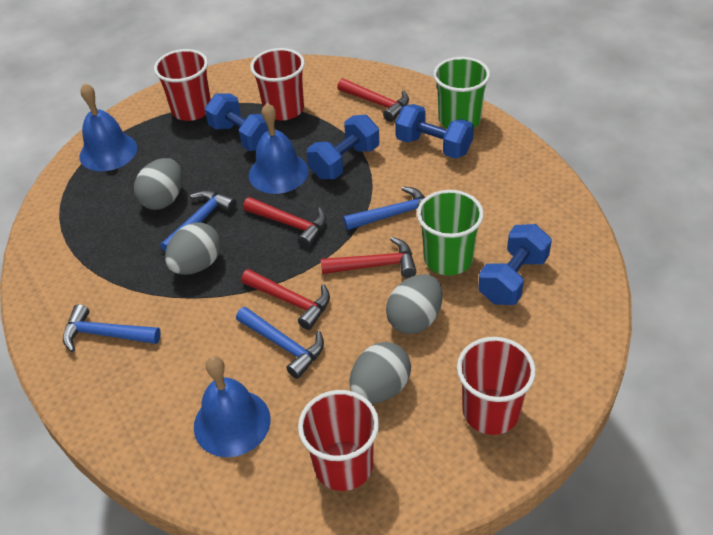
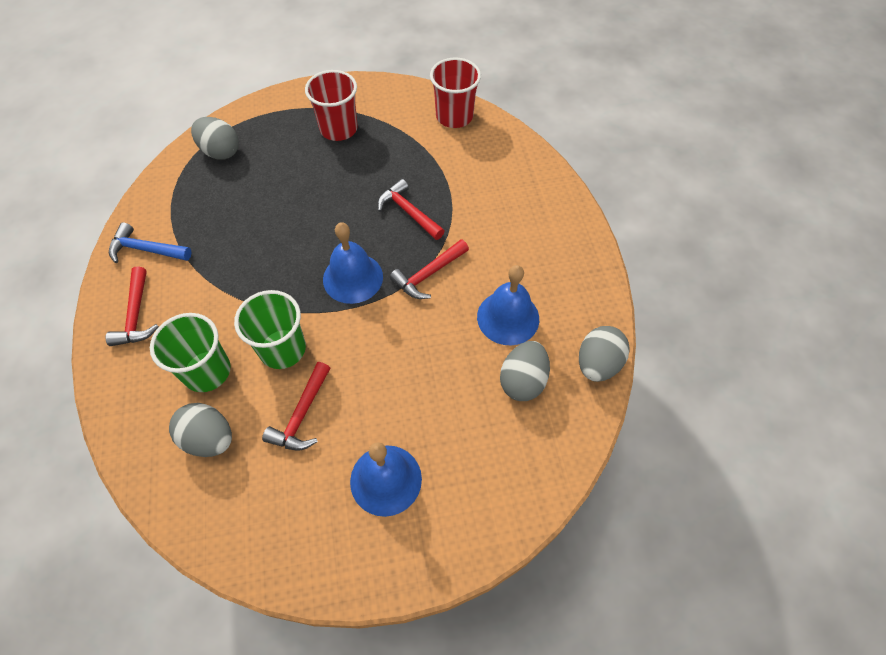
blue dumbbell: 4 -> 0
blue hammer: 4 -> 1
red cup: 4 -> 2

